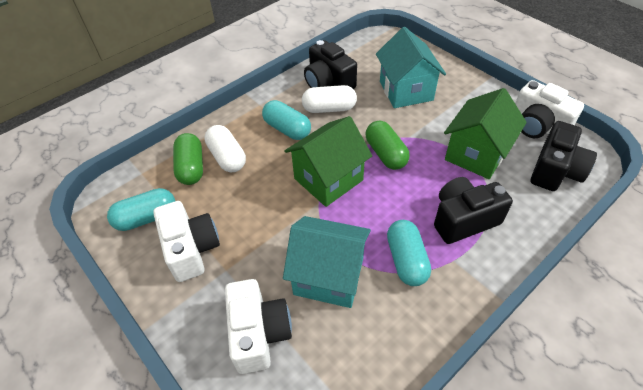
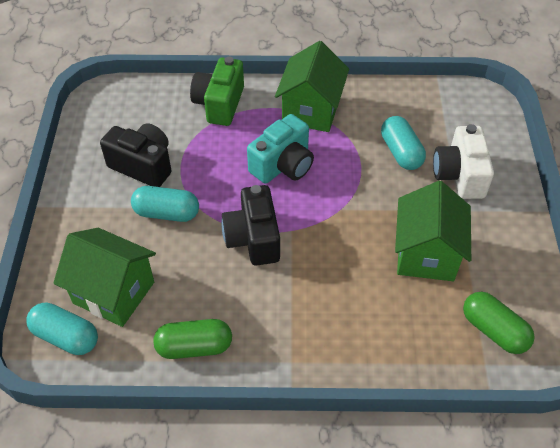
black camera: 3 -> 2
green camera: 0 -> 1
green house: 2 -> 3
turquoise camera: 0 -> 1
turquoise house: 2 -> 0
white camera: 3 -> 1
white capsule: 2 -> 0

